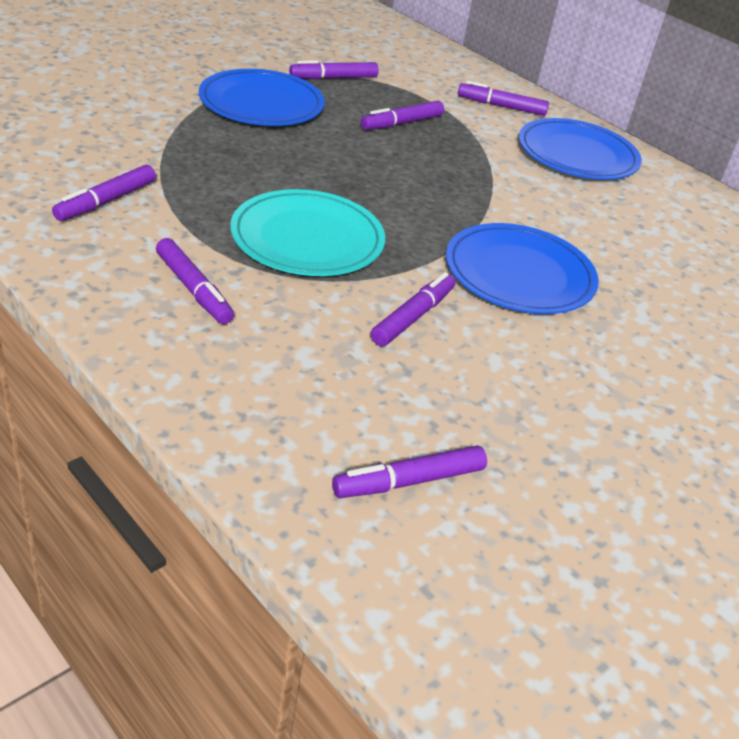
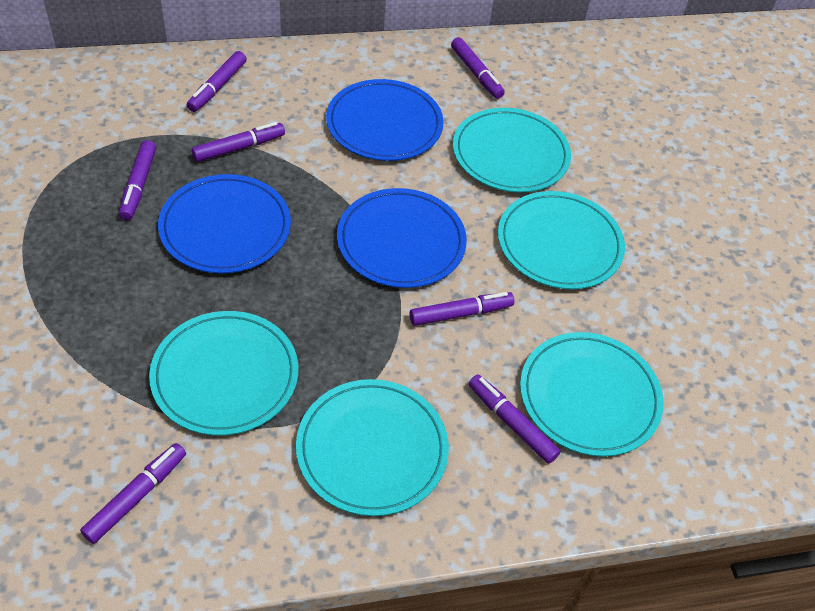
turquoise plate: 1 -> 5

